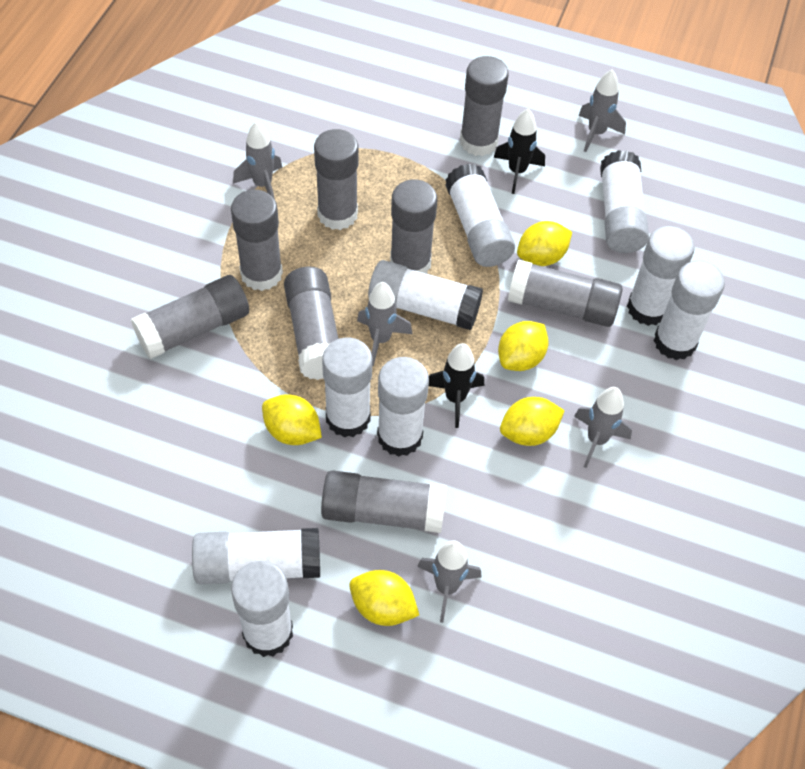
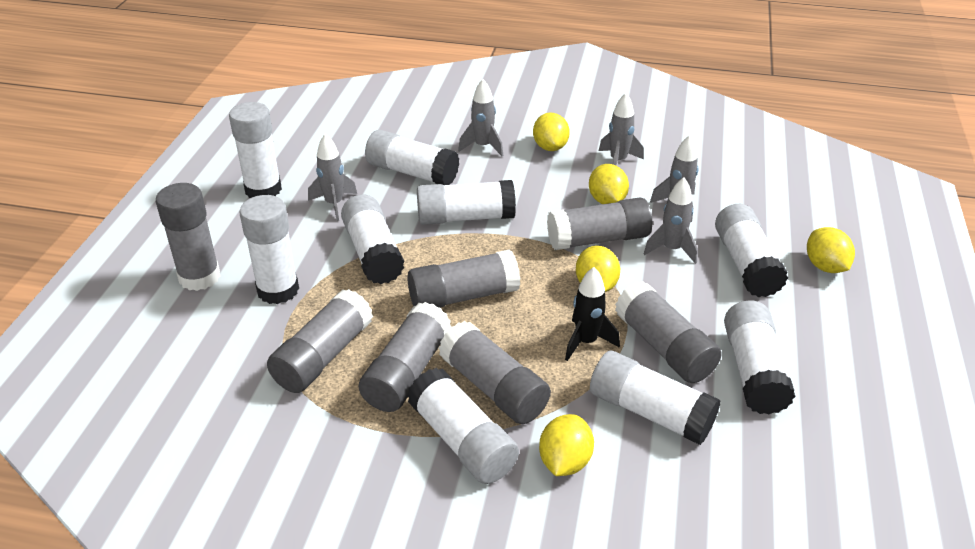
black rocket: 2 -> 1
grey glue stick: 8 -> 7

